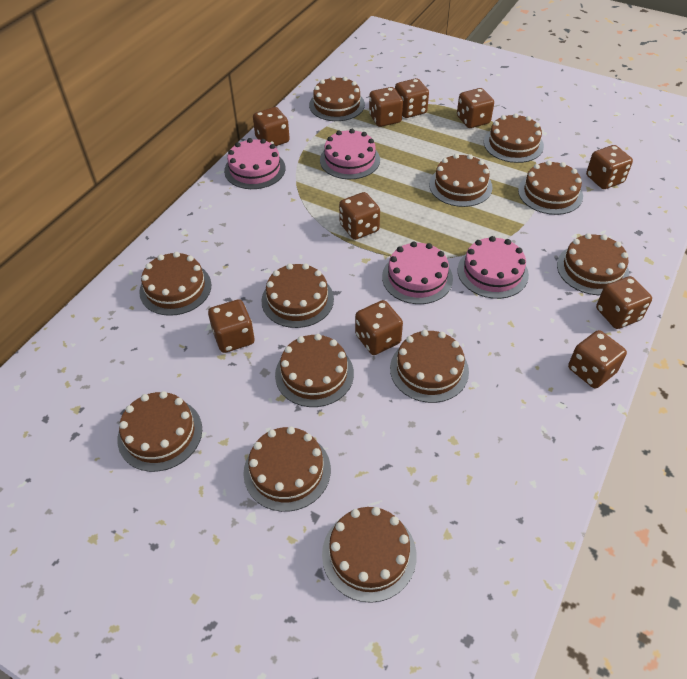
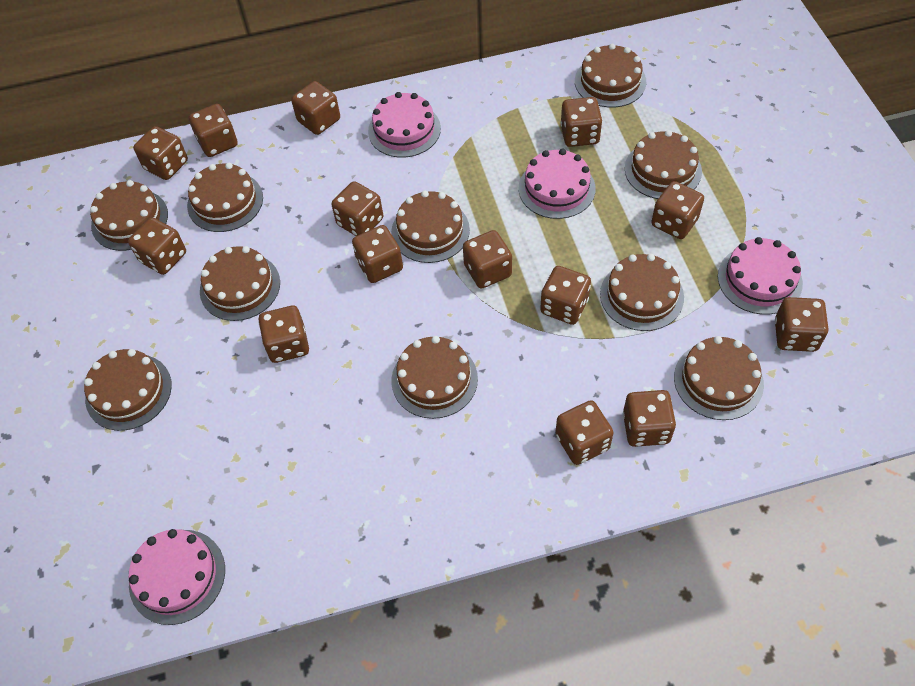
brown cake: 12 -> 10
brown dice: 10 -> 14

